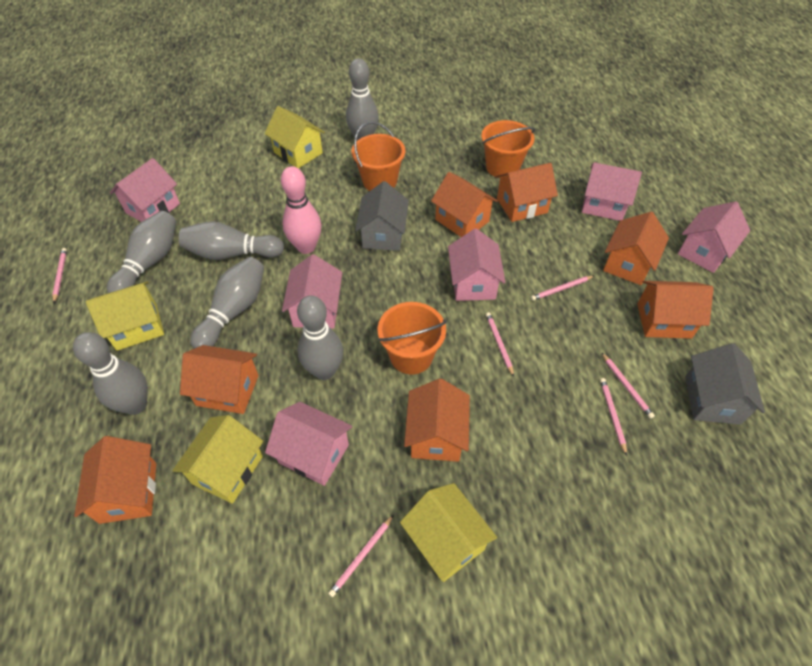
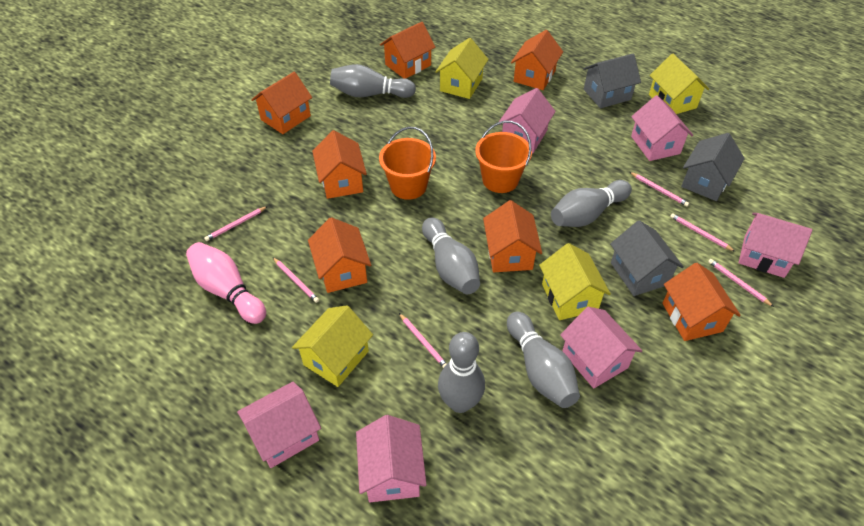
grey bowling pin: 6 -> 5
grey house: 2 -> 3
orange bucket: 3 -> 2

